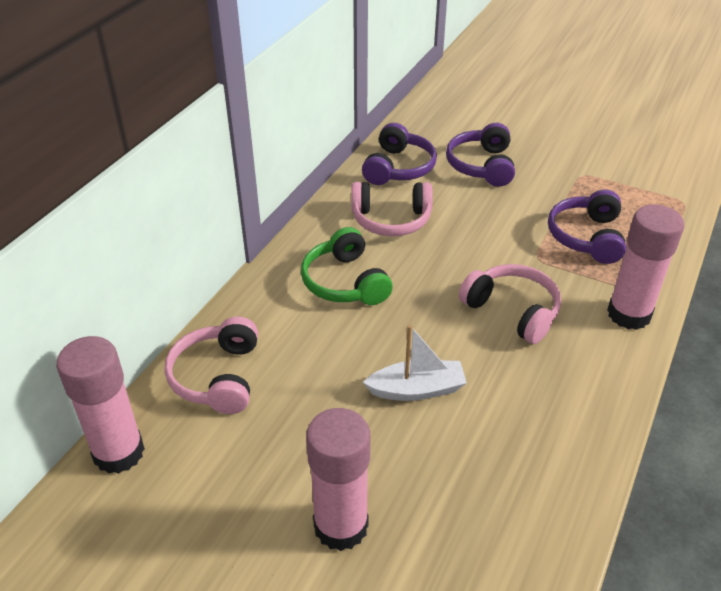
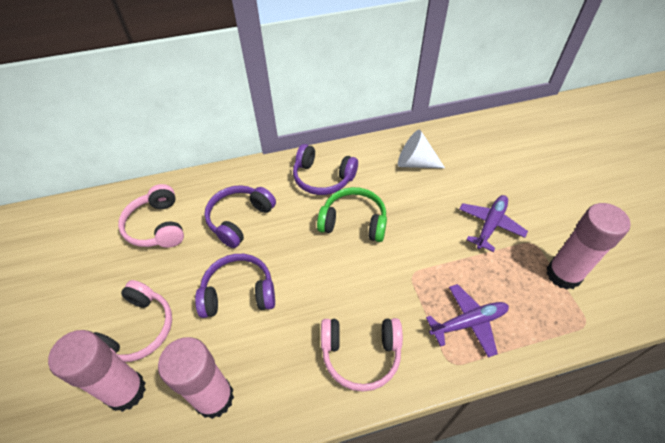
purple plane: 0 -> 2
white boat: 1 -> 0
white cone: 0 -> 1

